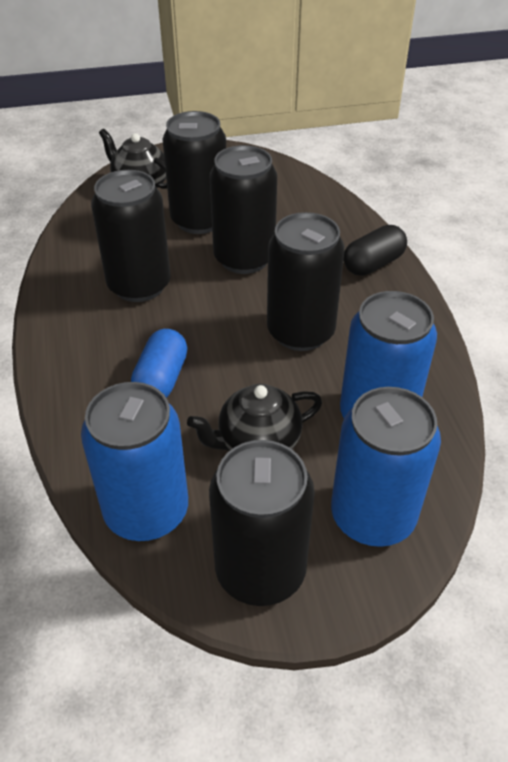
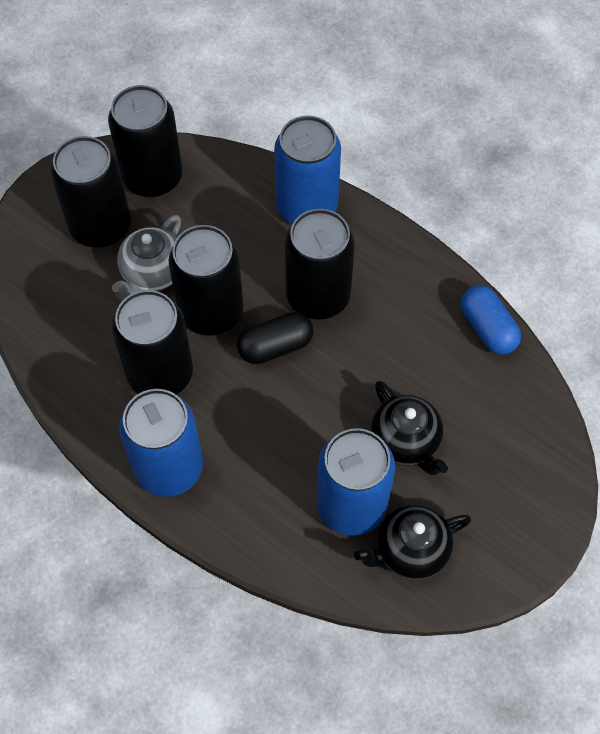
grey teapot: 0 -> 1

